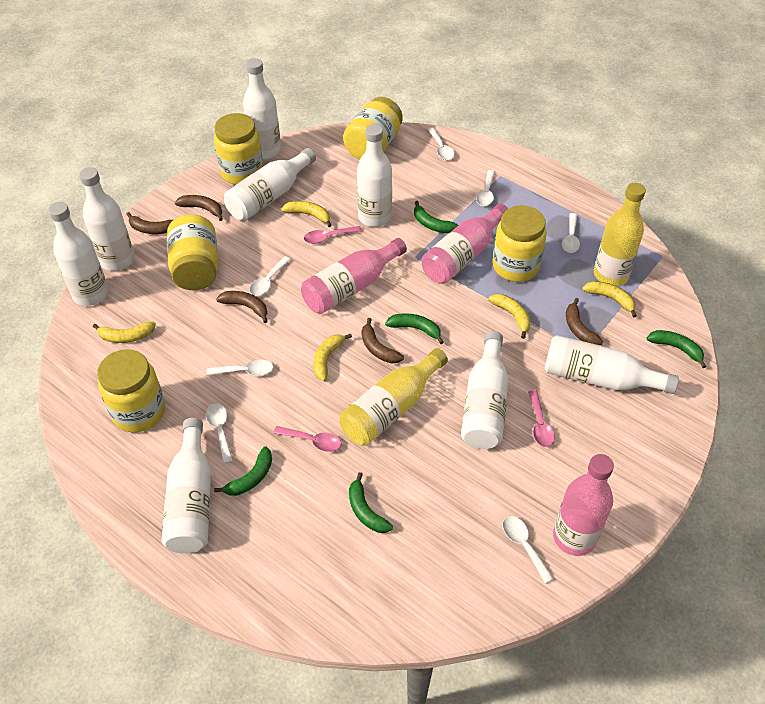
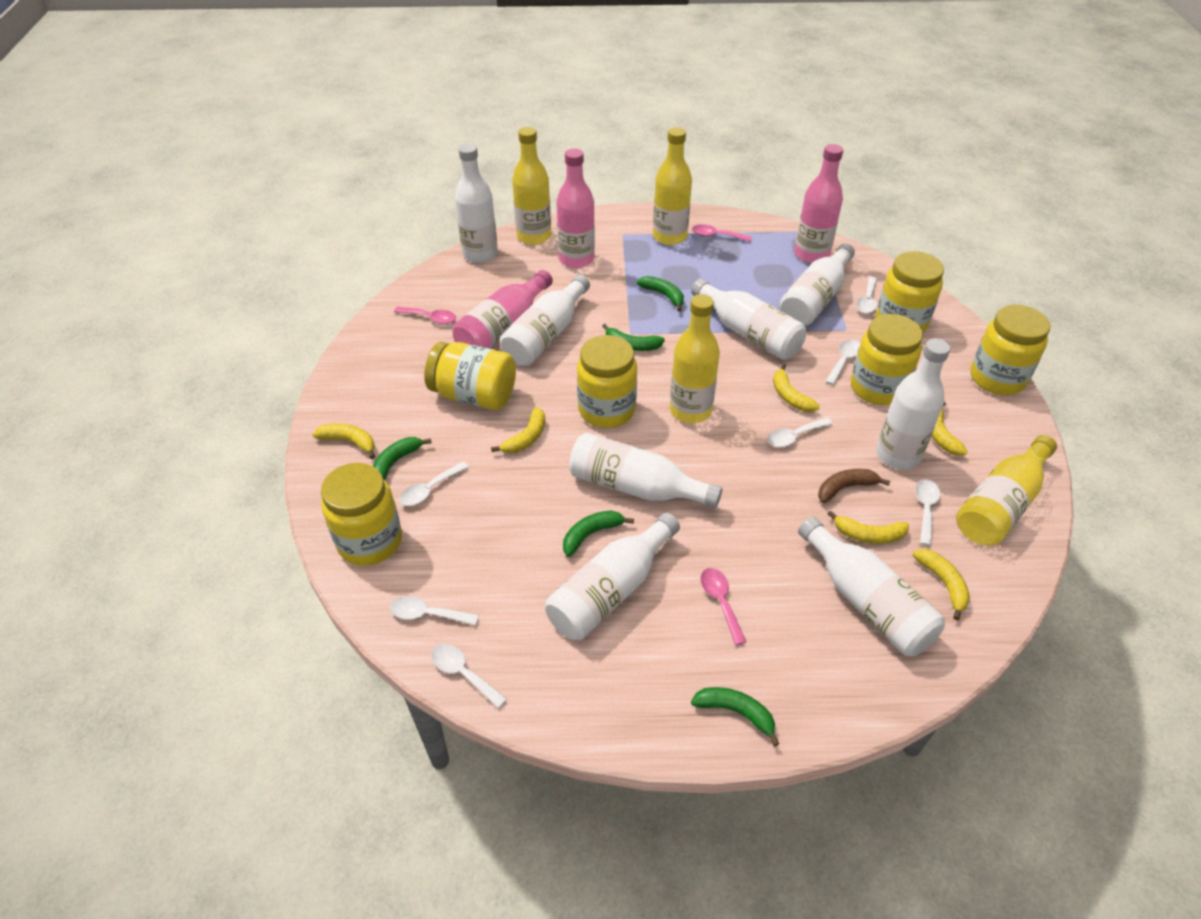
brown banana: 5 -> 1
yellow banana: 5 -> 6
yellow bottle: 2 -> 4
yellow jar: 5 -> 6

